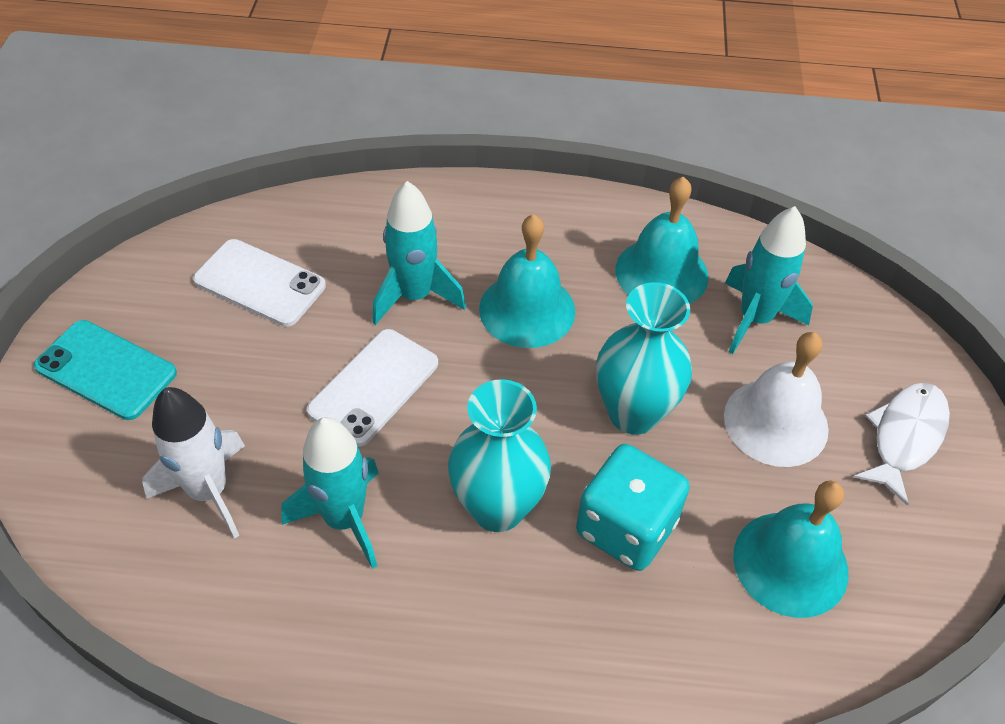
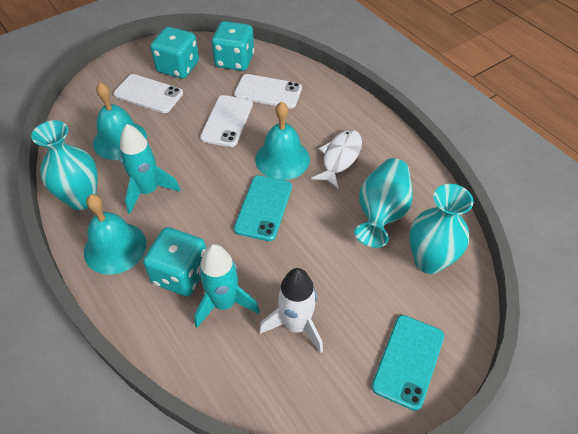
turquoise dice: 1 -> 3
turquoise phone: 1 -> 2
turquoise rocket: 3 -> 2
turquoise vase: 2 -> 3
white bell: 1 -> 0
white phone: 2 -> 3

